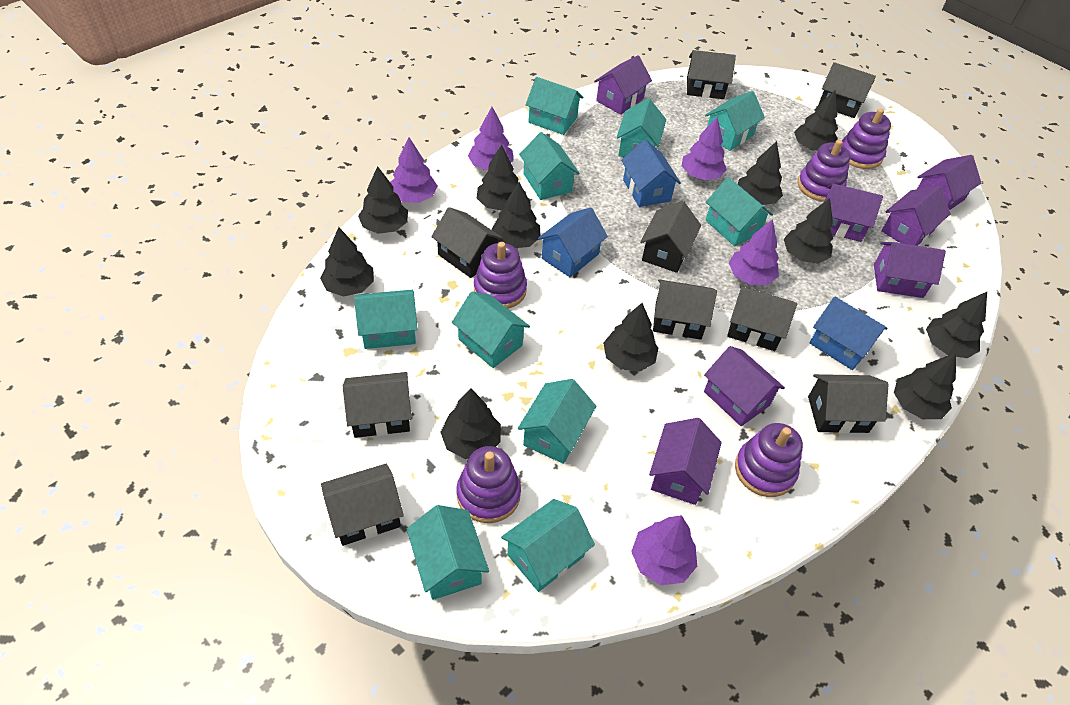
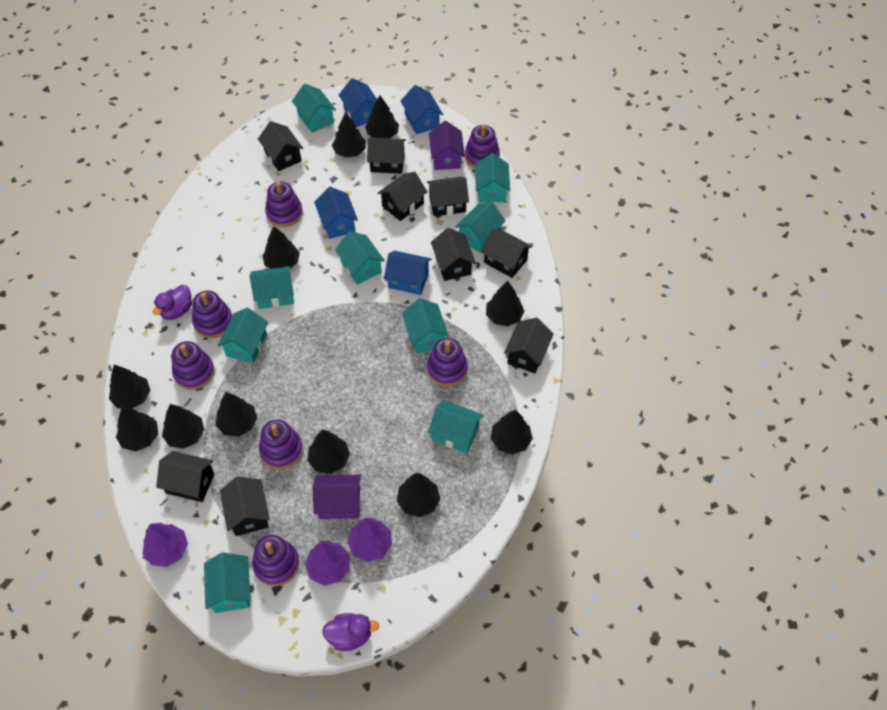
blue house: 3 -> 4
purple duck: 0 -> 2
purple house: 7 -> 2
purple stacking toy: 5 -> 7
purple tree: 5 -> 3
turquoise house: 10 -> 9

